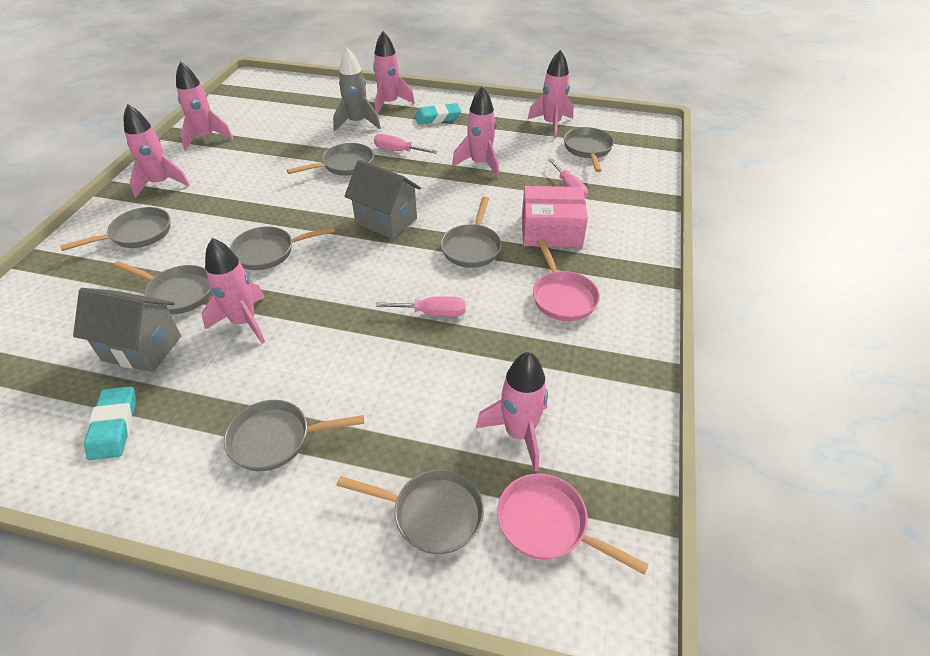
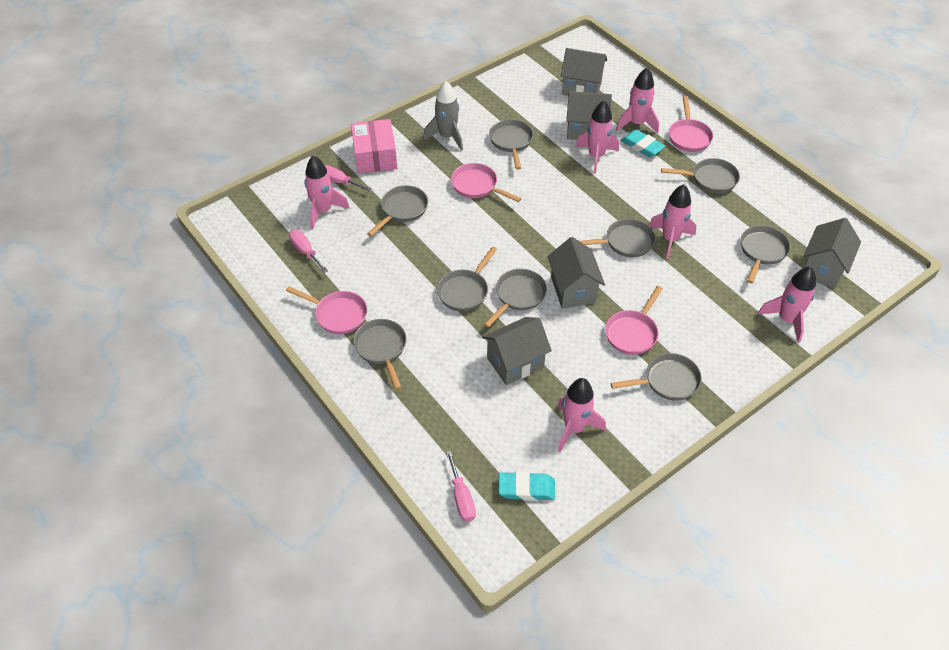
grey house: 2 -> 5
grey pan: 8 -> 9
pink pan: 2 -> 4
pink rocket: 7 -> 6

